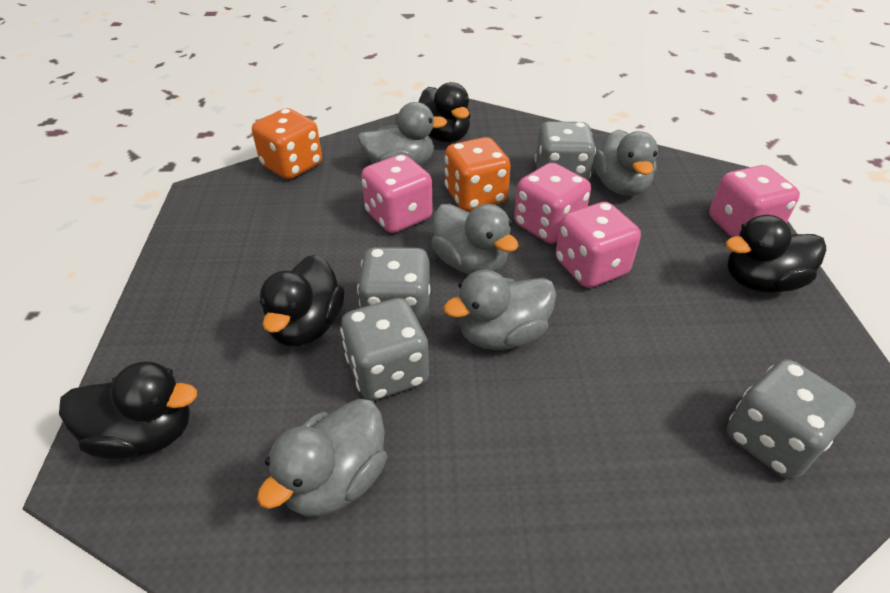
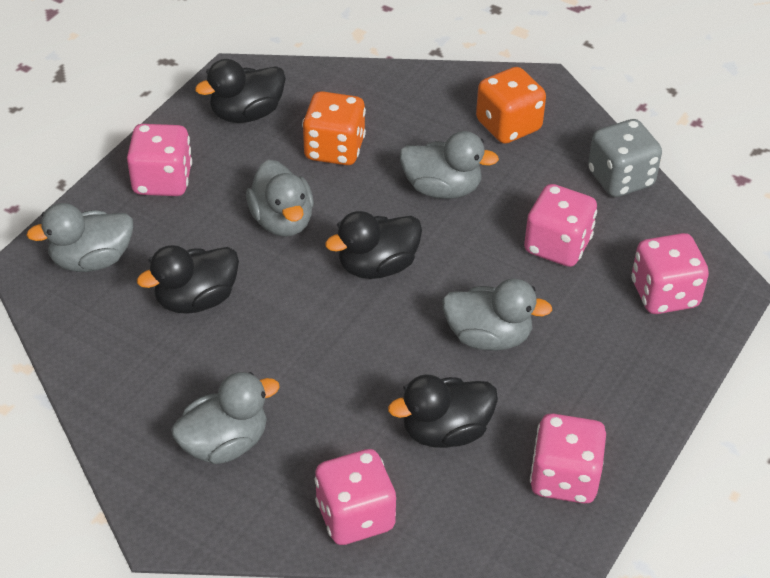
grey dice: 4 -> 1
pink dice: 4 -> 5

